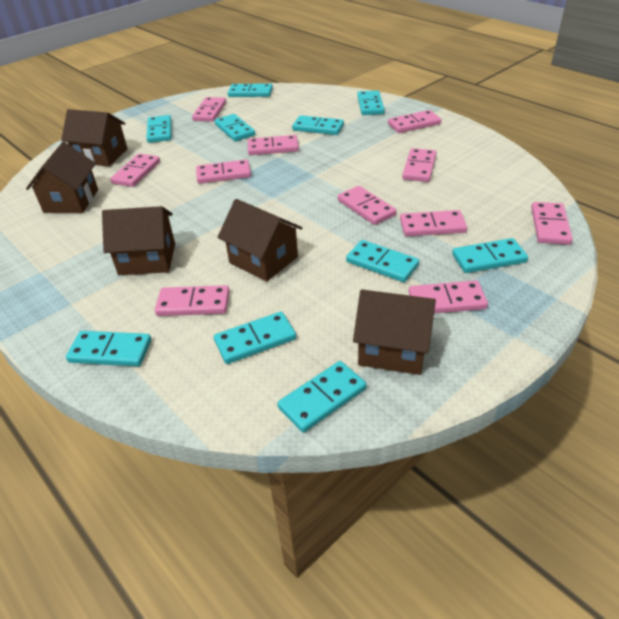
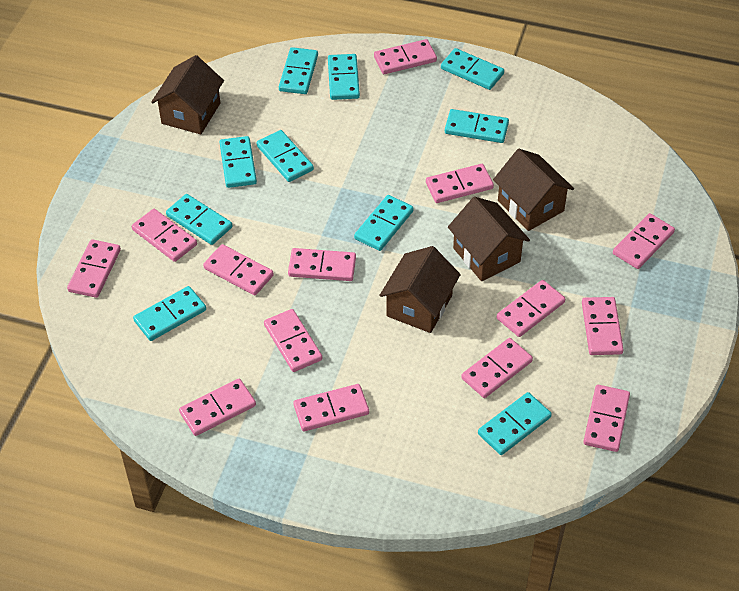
brown house: 5 -> 4
pink domino: 11 -> 14

